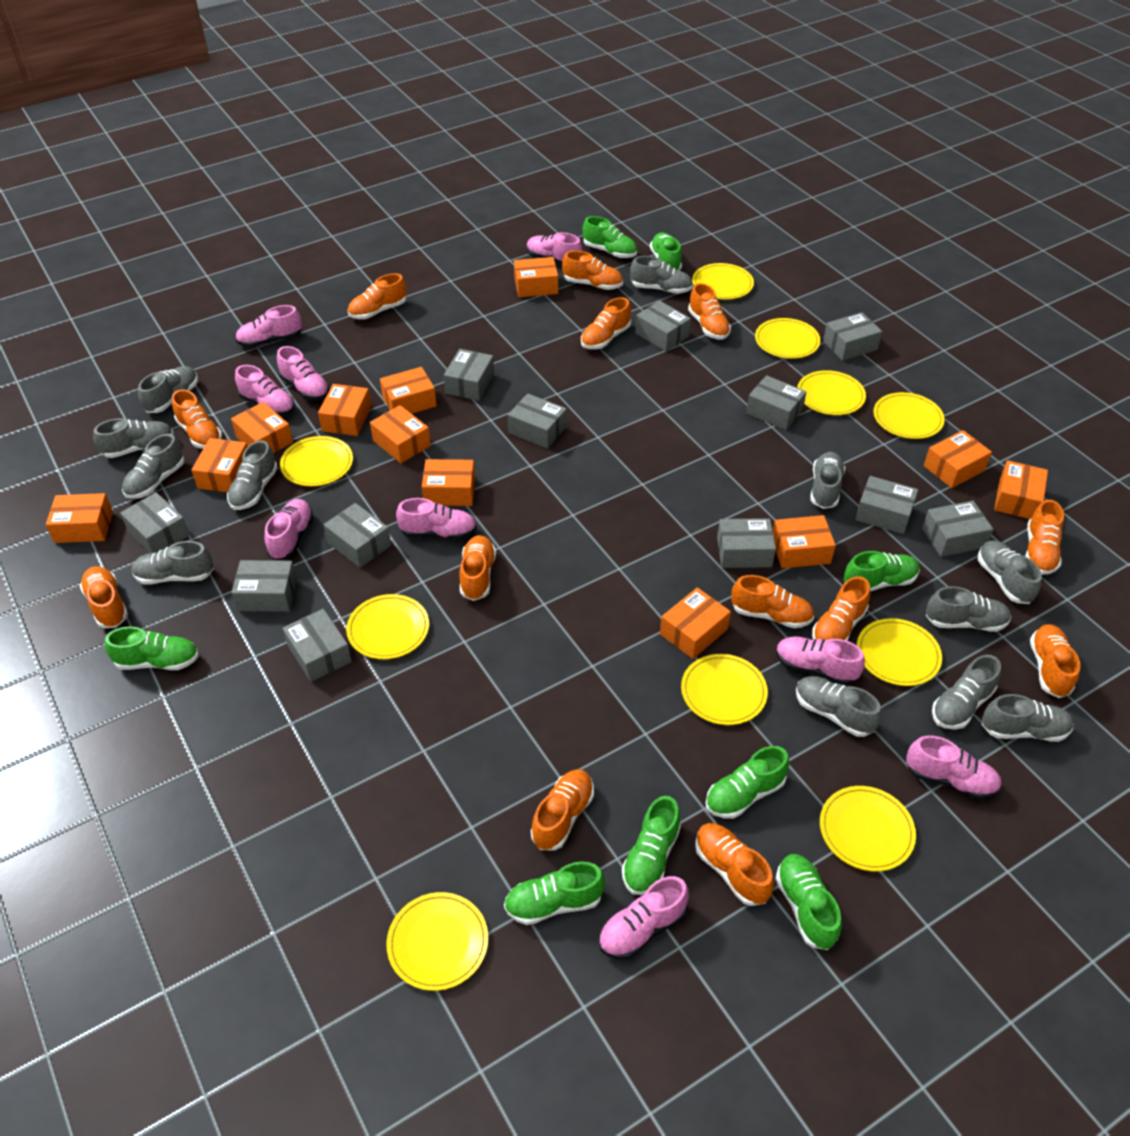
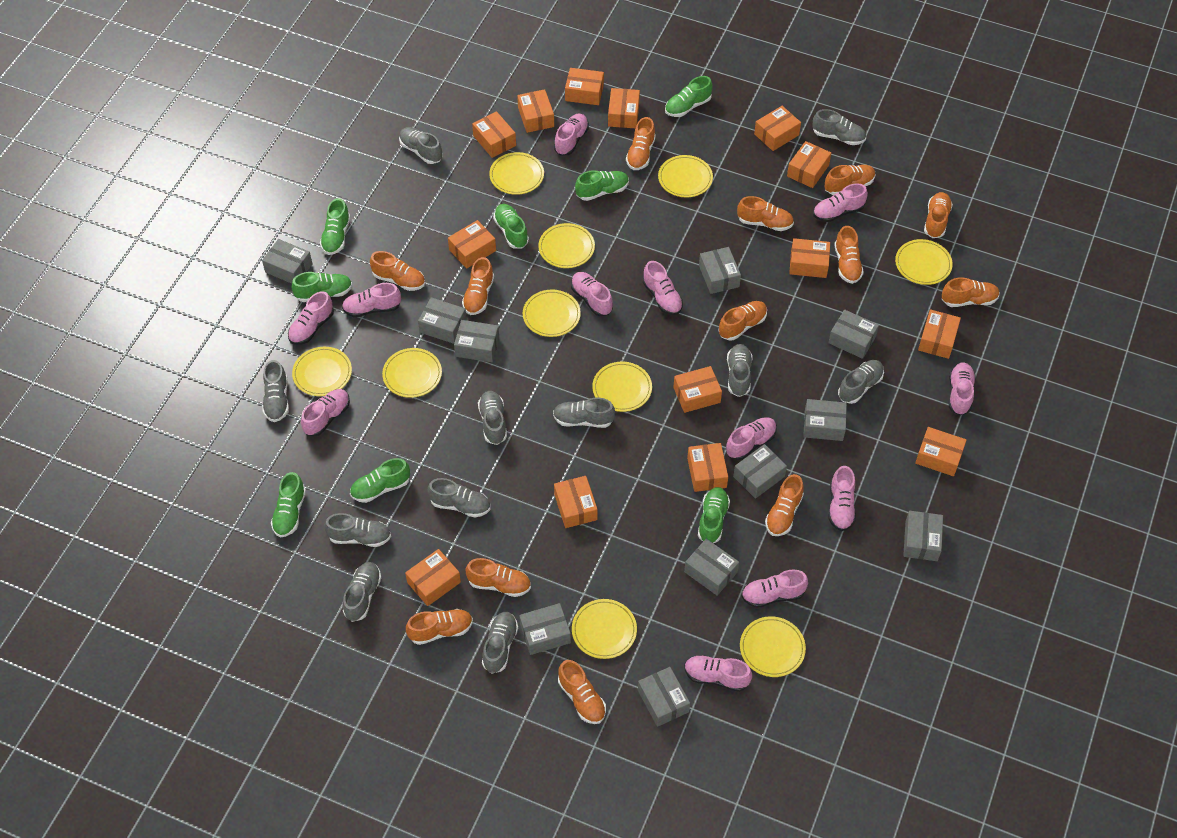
grey box: 12 -> 11
grey shoe: 12 -> 11
orange box: 12 -> 14
pink shoe: 9 -> 12

